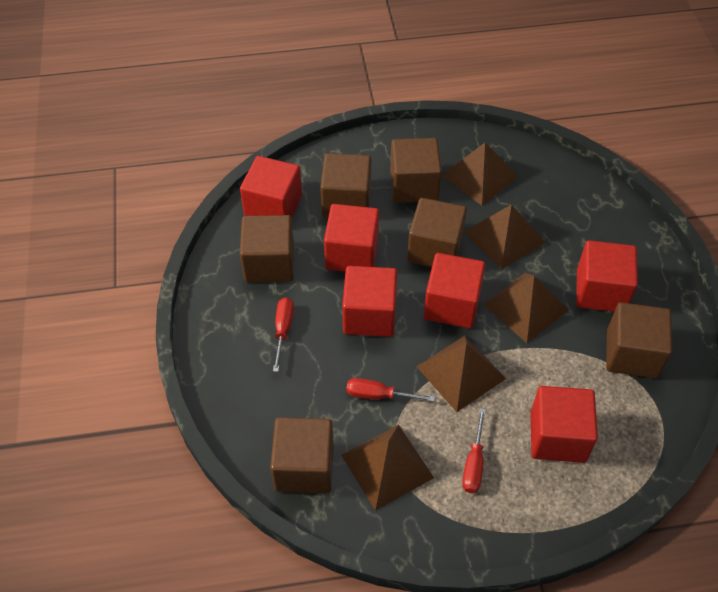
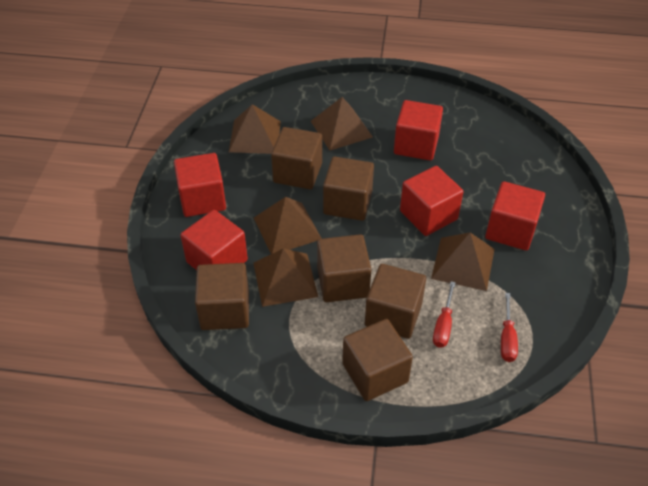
red cube: 6 -> 5
red screwdriver: 3 -> 2

